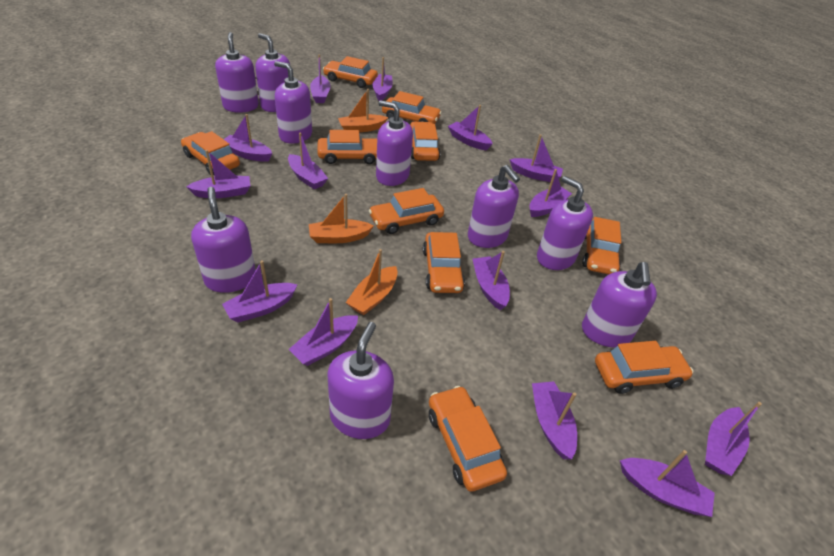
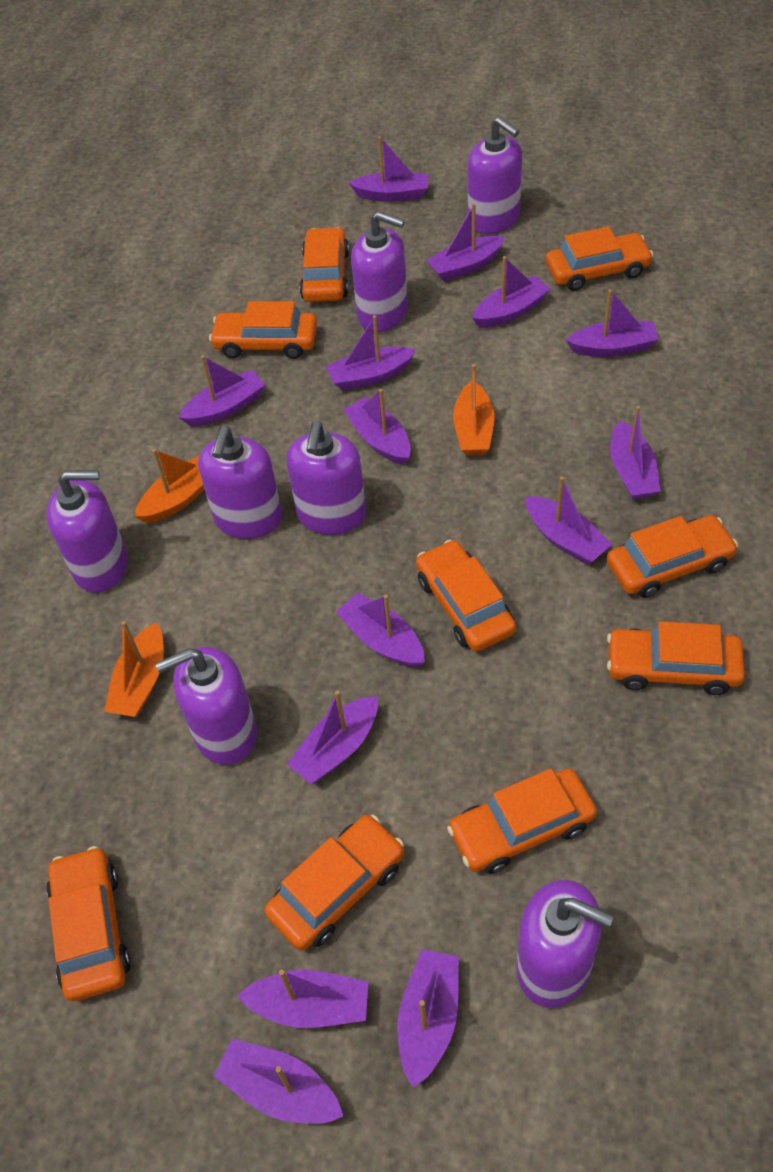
orange car: 10 -> 9
purple soap dispenser: 9 -> 7

